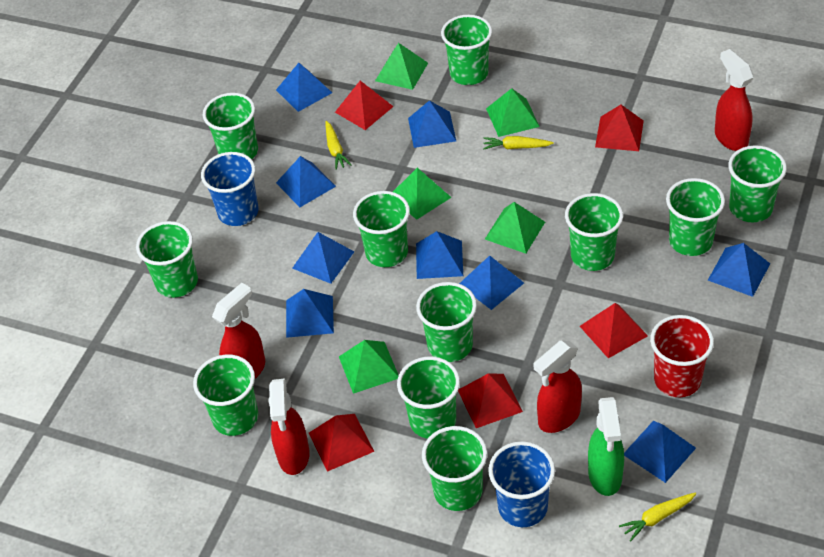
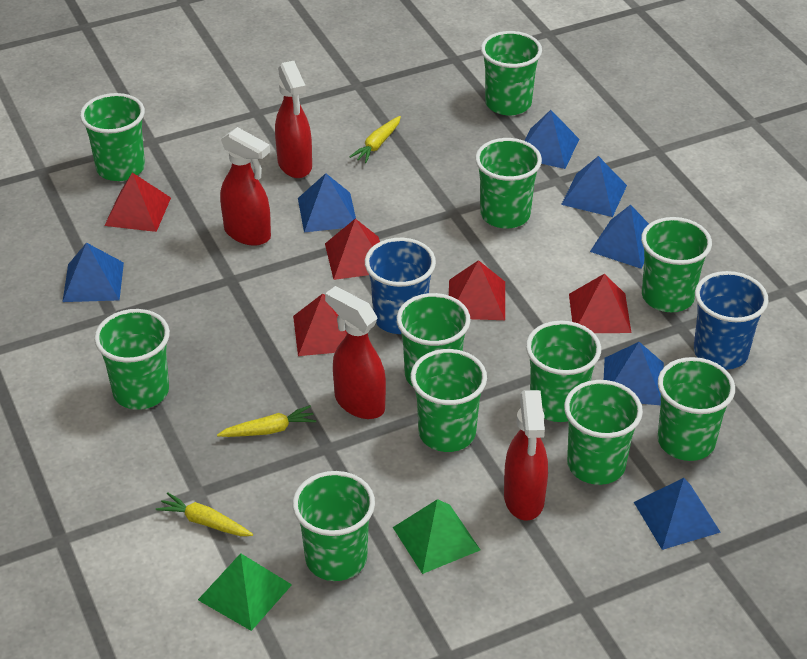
blue pyramid: 9 -> 7
green pyramid: 5 -> 2
green spray bottle: 1 -> 0
red cup: 1 -> 0

